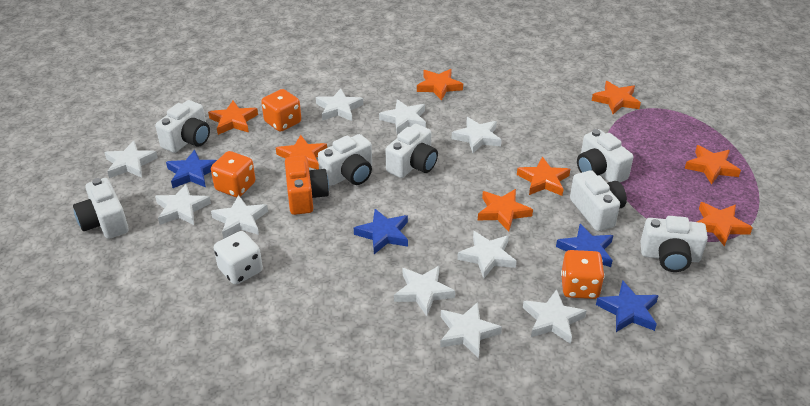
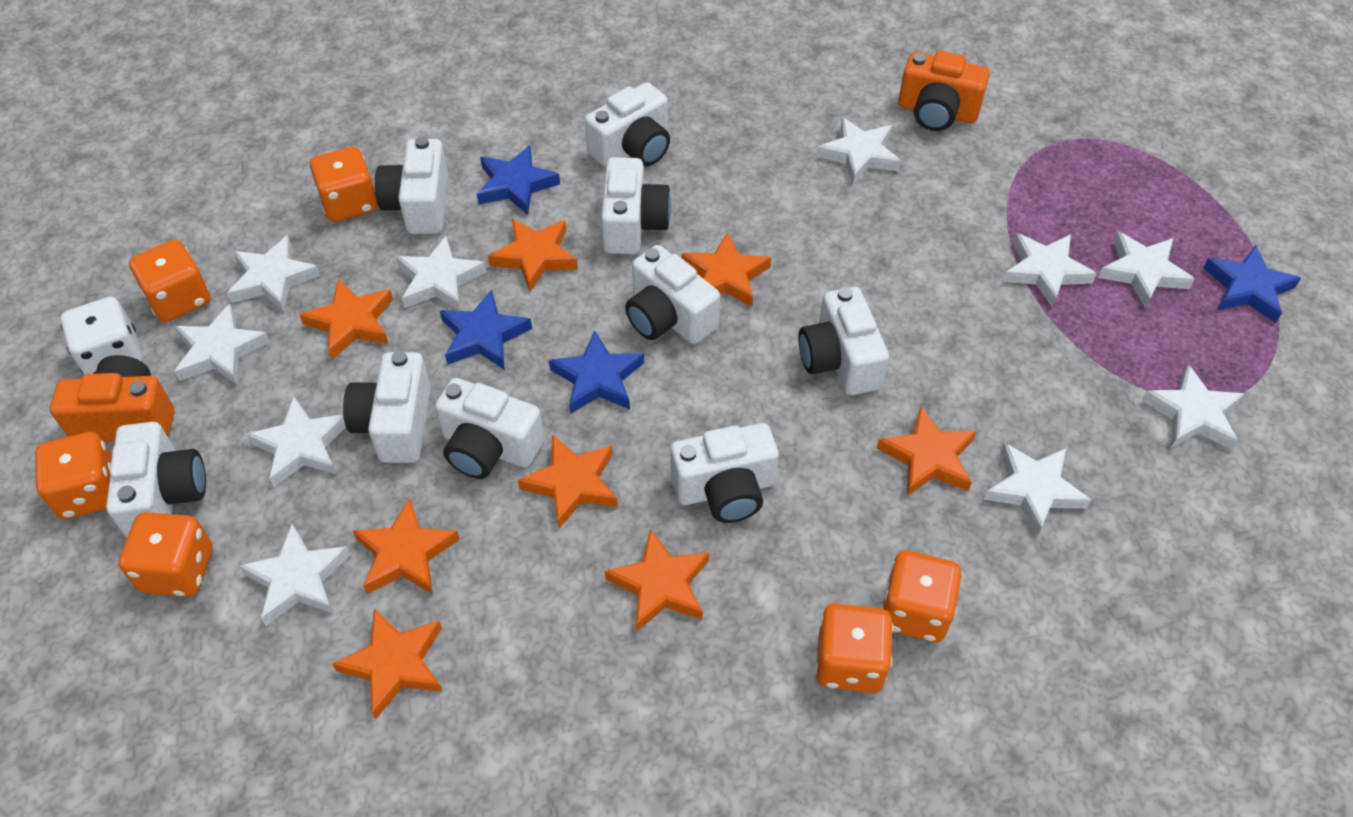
orange camera: 1 -> 2
orange dice: 3 -> 6
white camera: 7 -> 9

